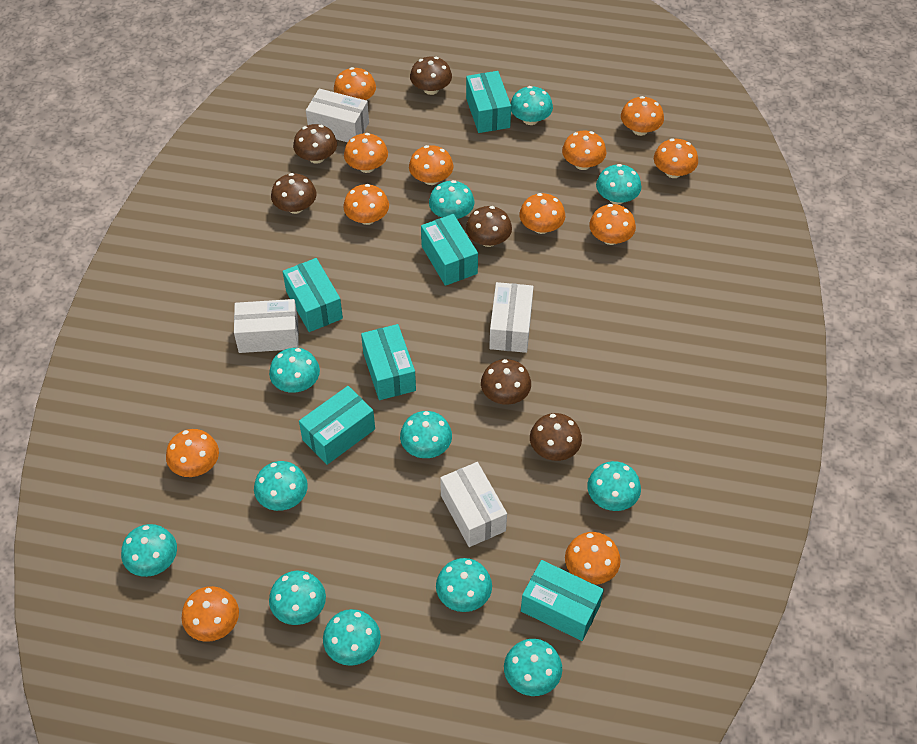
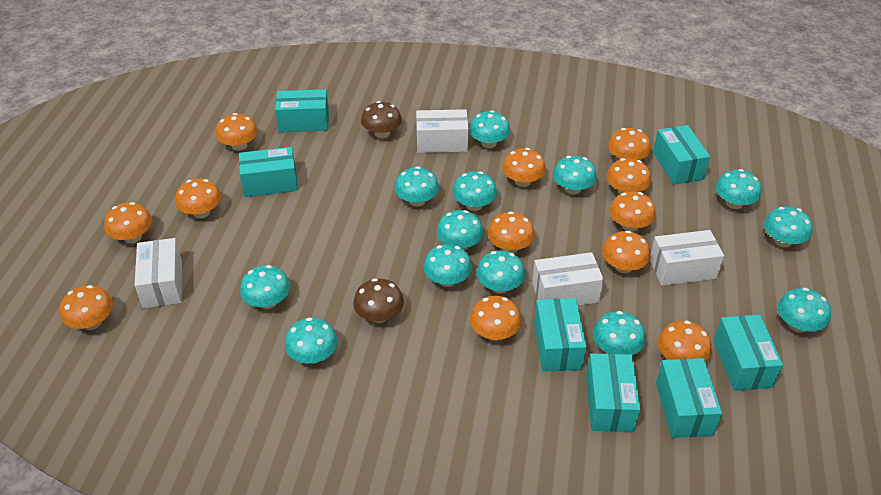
brown mushroom: 6 -> 2
turquoise box: 6 -> 7
turquoise mushroom: 12 -> 13

